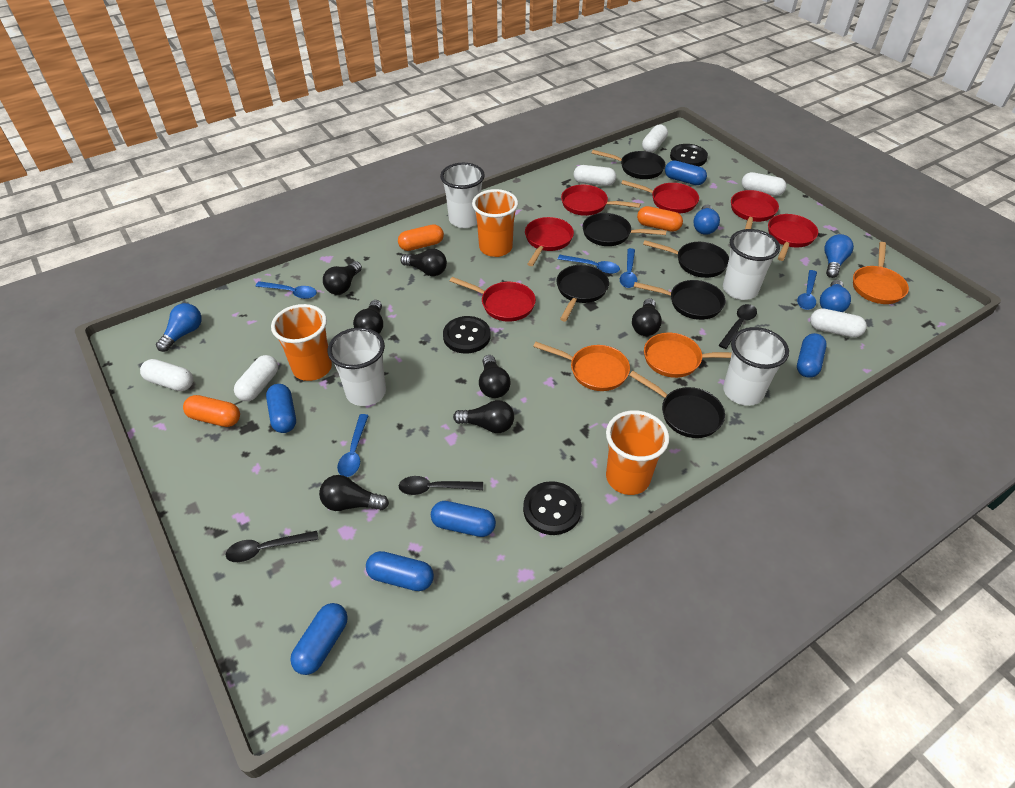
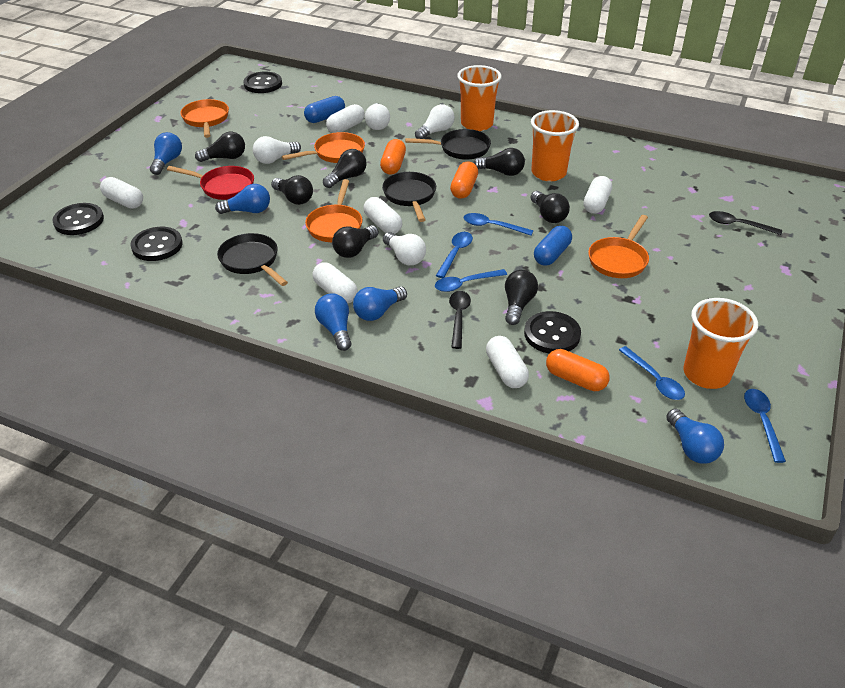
black button: 3 -> 4
black pan: 6 -> 3
black spoon: 3 -> 2
blue capsule: 6 -> 2
blue light bulb: 4 -> 5
orange pan: 3 -> 4
red pan: 6 -> 1
white cup: 4 -> 0
white light bulb: 0 -> 4

